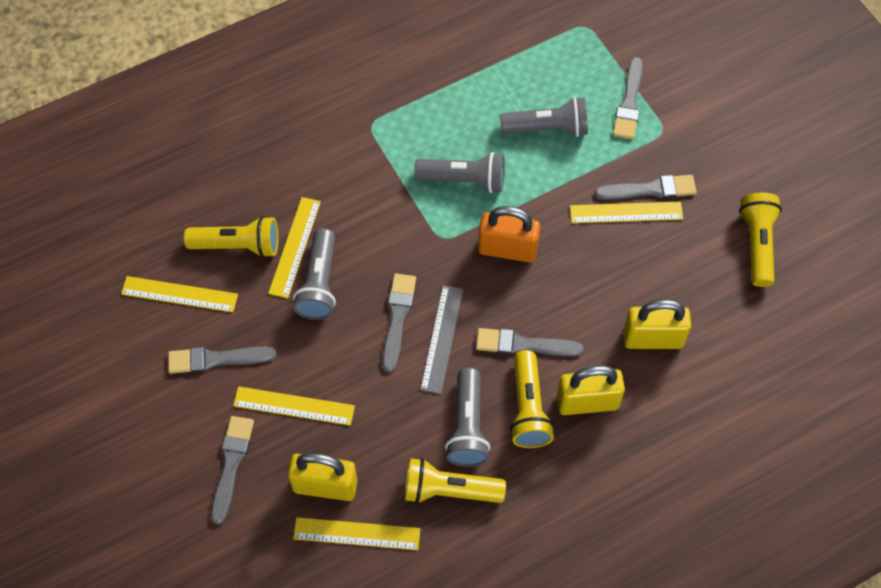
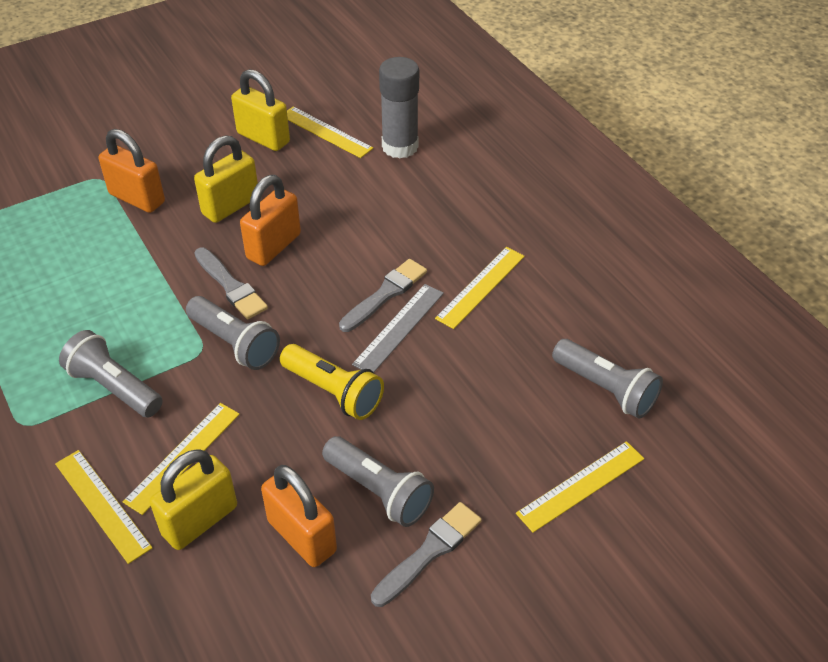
grey brush: 6 -> 3
grey glue stick: 0 -> 1
orange padlock: 1 -> 3
yellow flashlight: 4 -> 1

